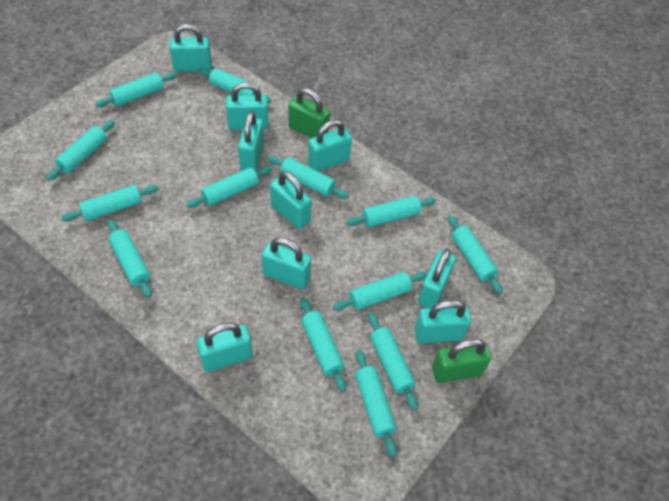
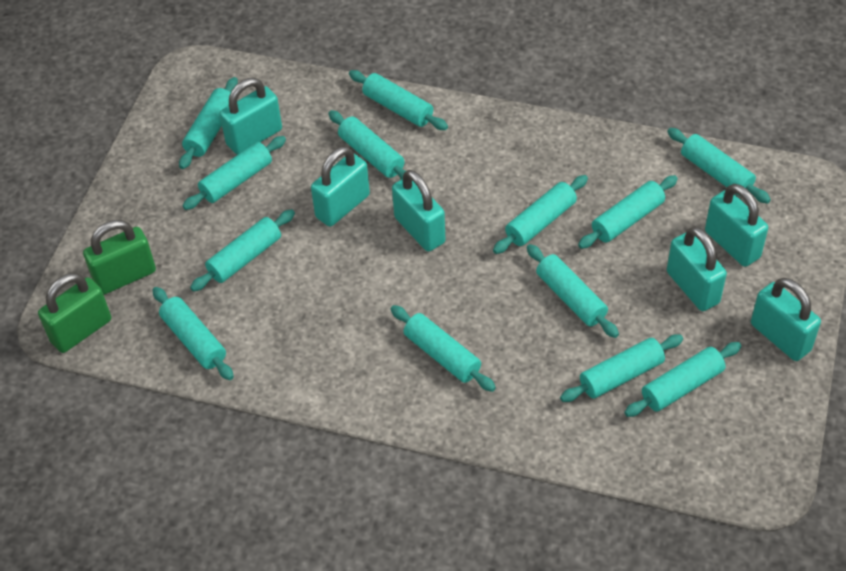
turquoise padlock: 9 -> 6

